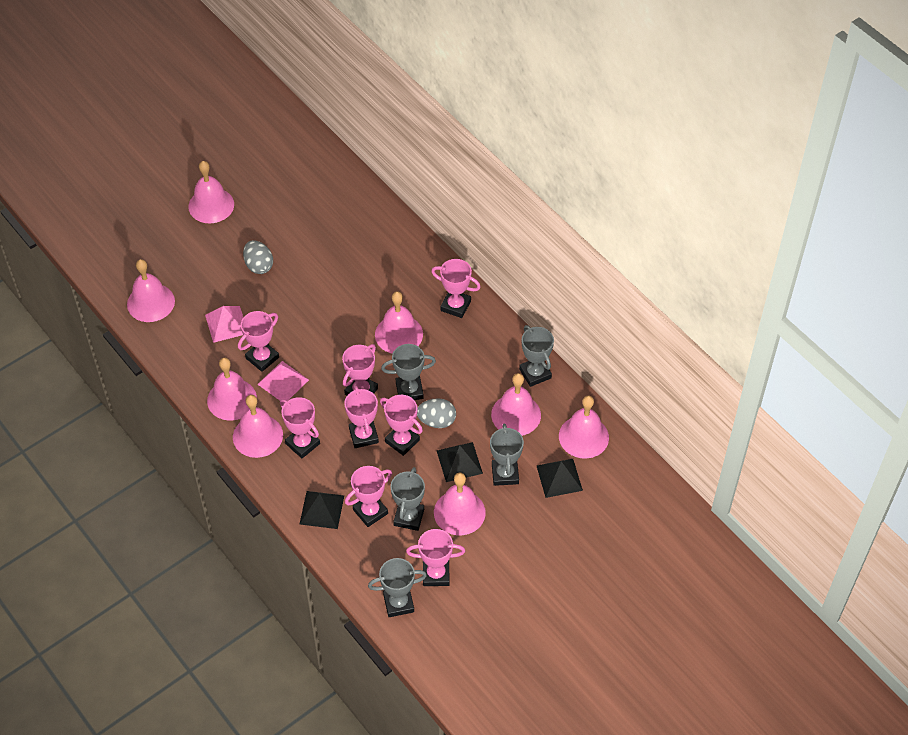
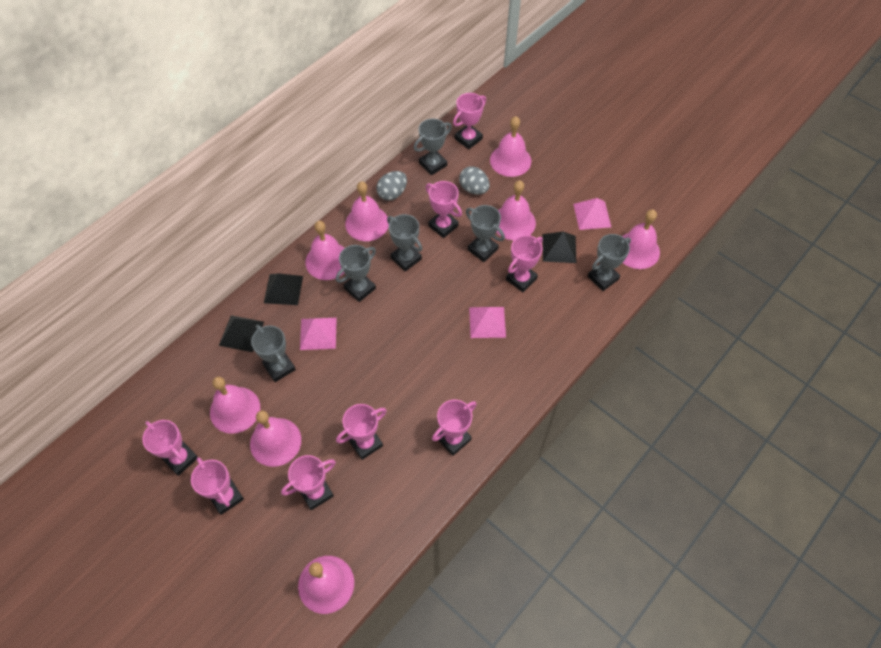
grey trophy: 5 -> 6
pink pyramid: 2 -> 3

